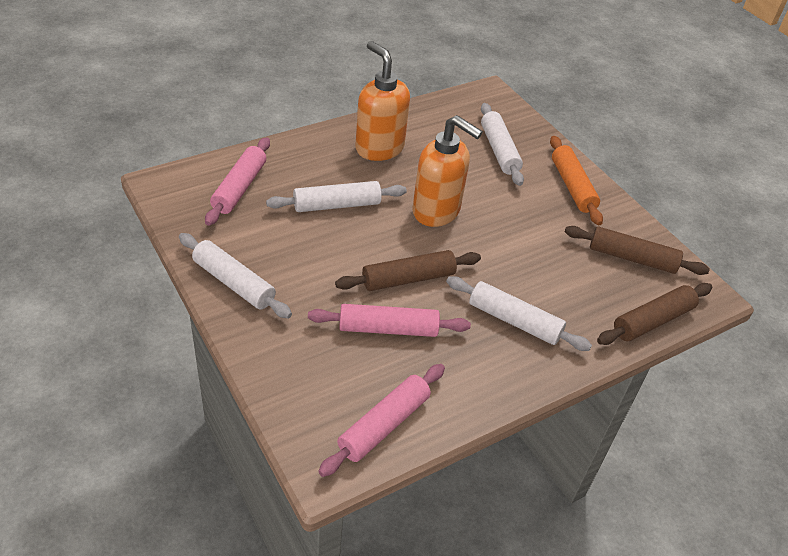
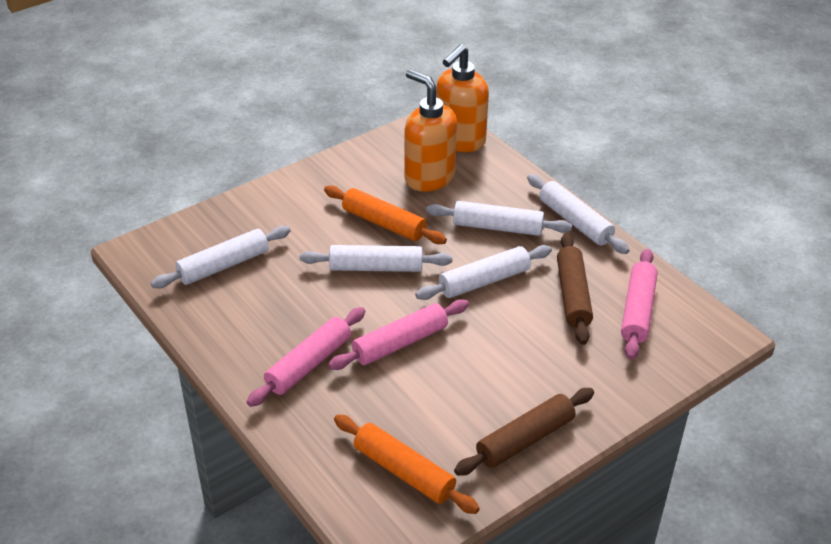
brown rolling pin: 3 -> 2
orange rolling pin: 1 -> 2
white rolling pin: 4 -> 5

